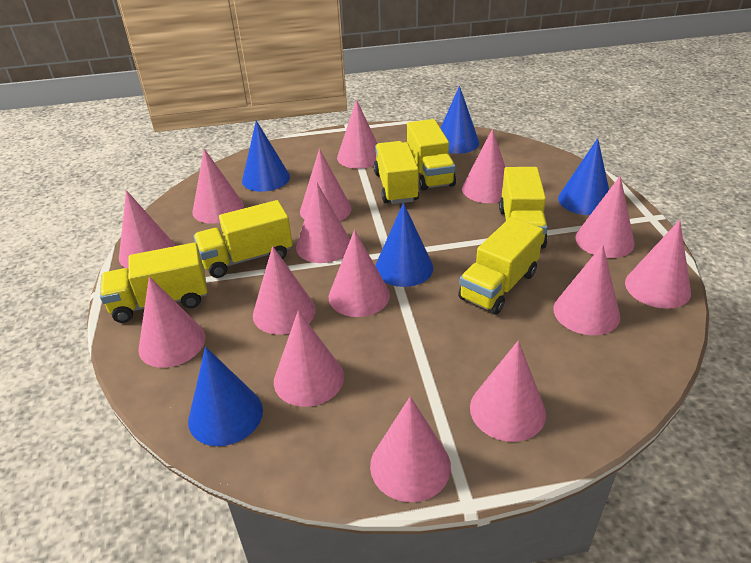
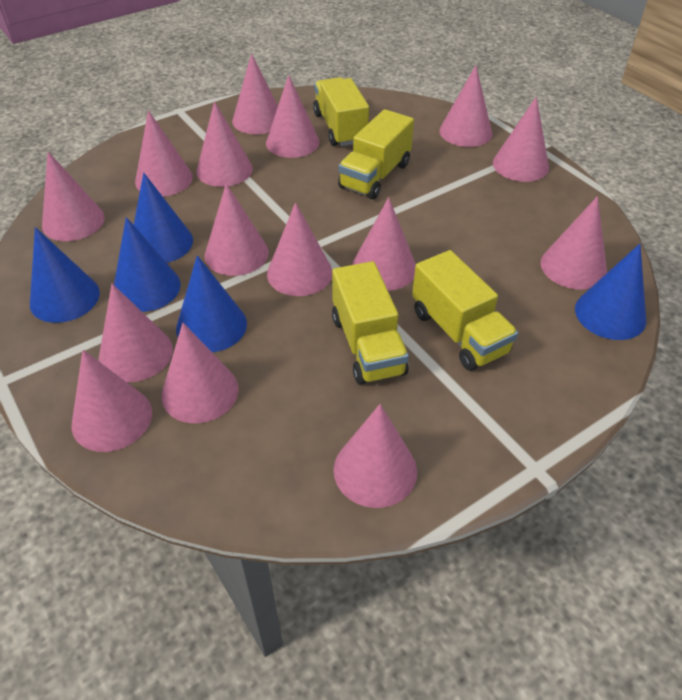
yellow truck: 6 -> 4

